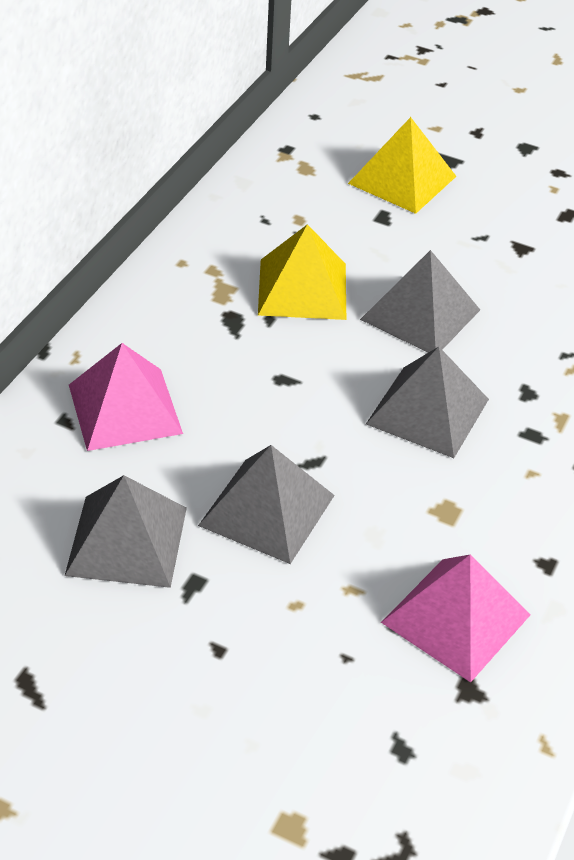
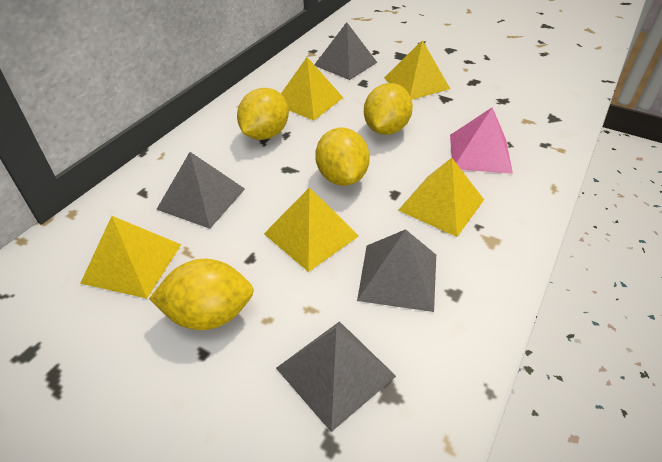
pink pyramid: 2 -> 1
yellow lemon: 0 -> 4
yellow pyramid: 2 -> 5

